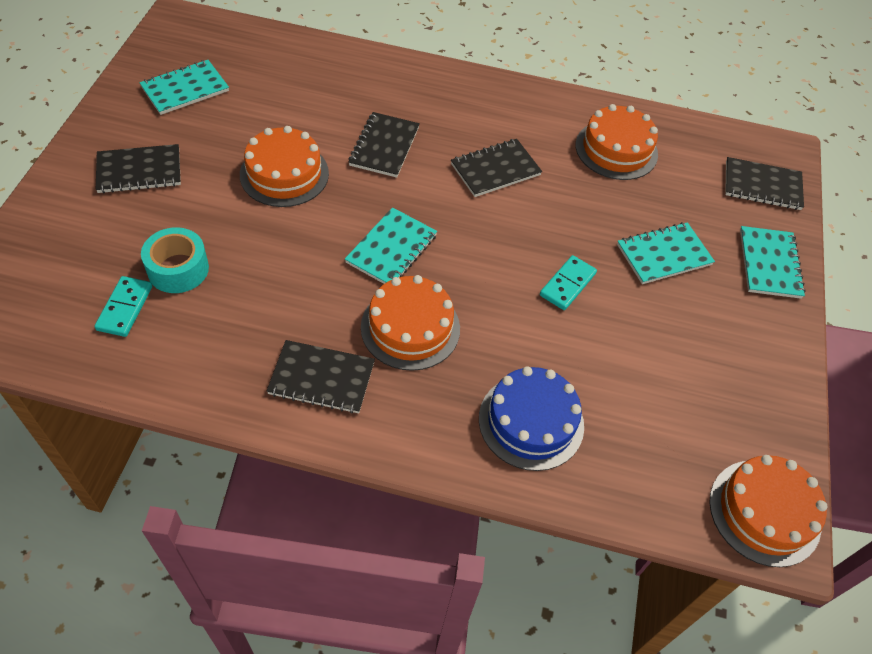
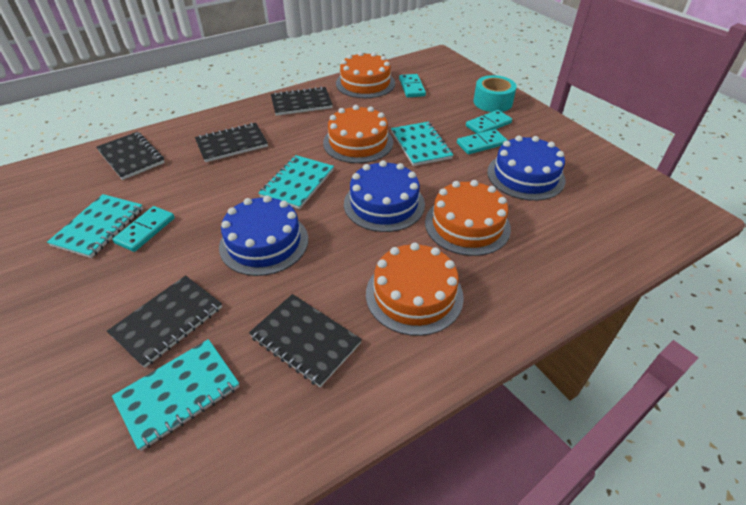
blue cake: 1 -> 3
turquoise domino: 2 -> 4

